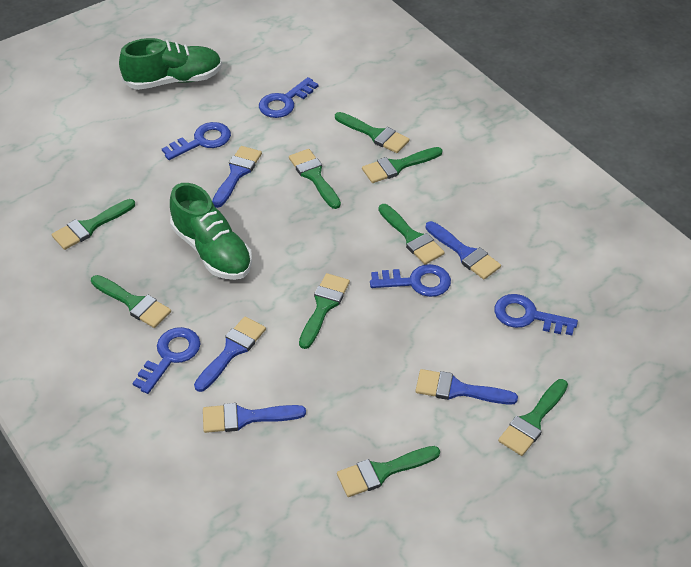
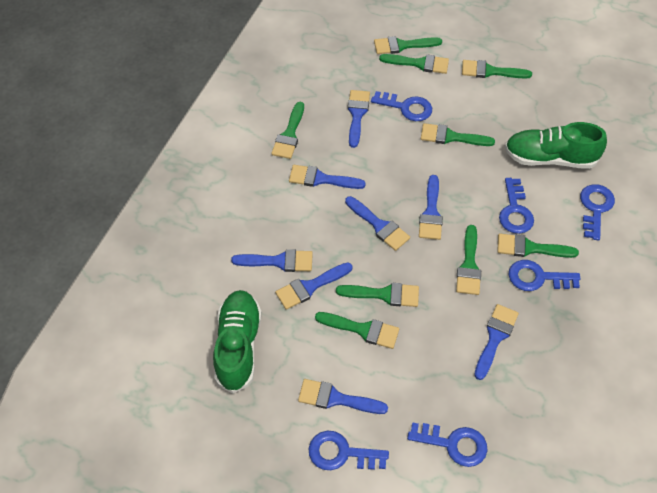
blue brush: 5 -> 8
blue key: 5 -> 6

